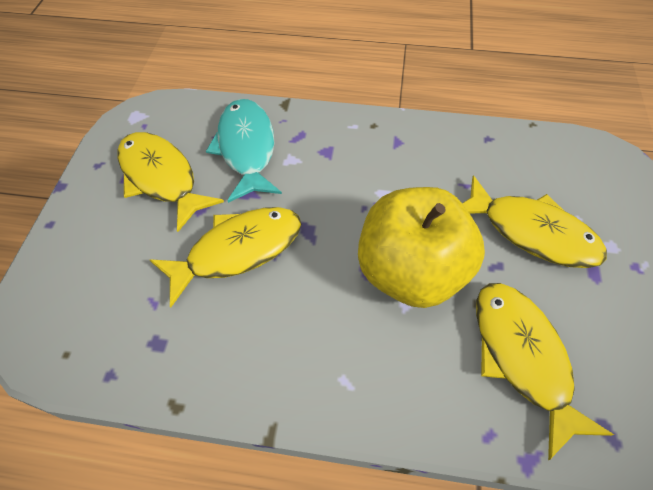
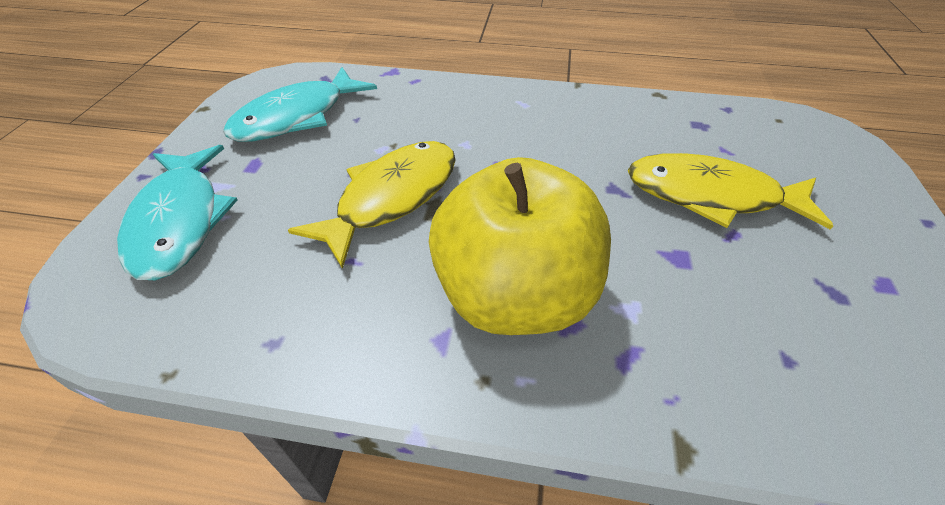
turquoise fish: 1 -> 2
yellow fish: 4 -> 2

